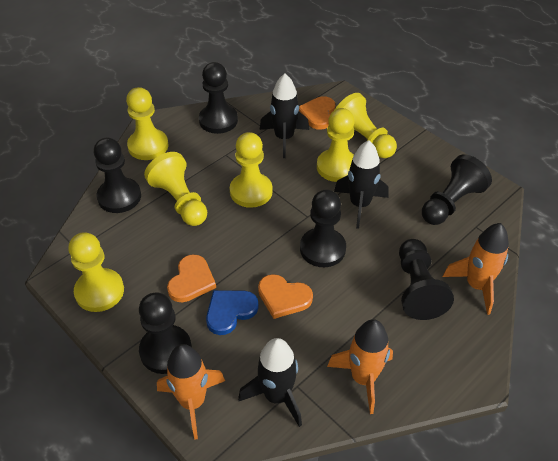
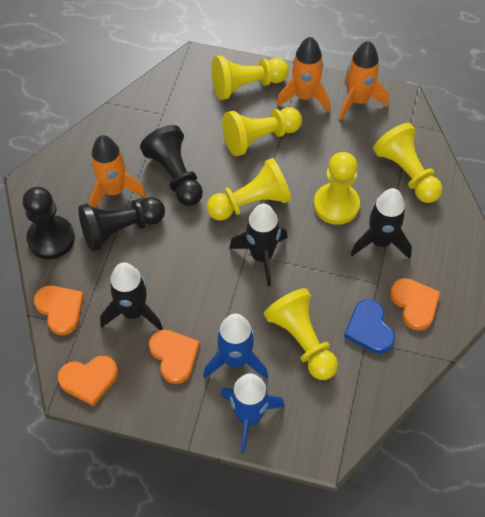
black pawn: 6 -> 3
blue rocket: 0 -> 2
orange heart: 3 -> 4

